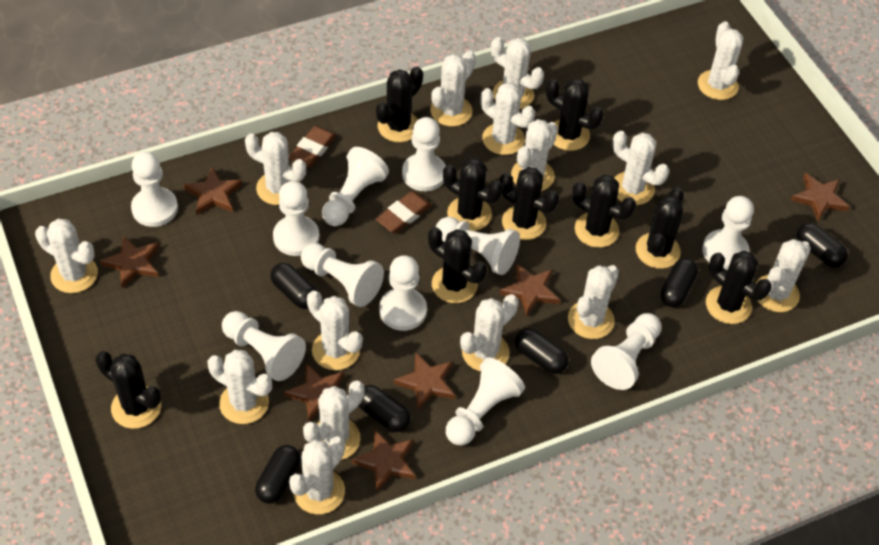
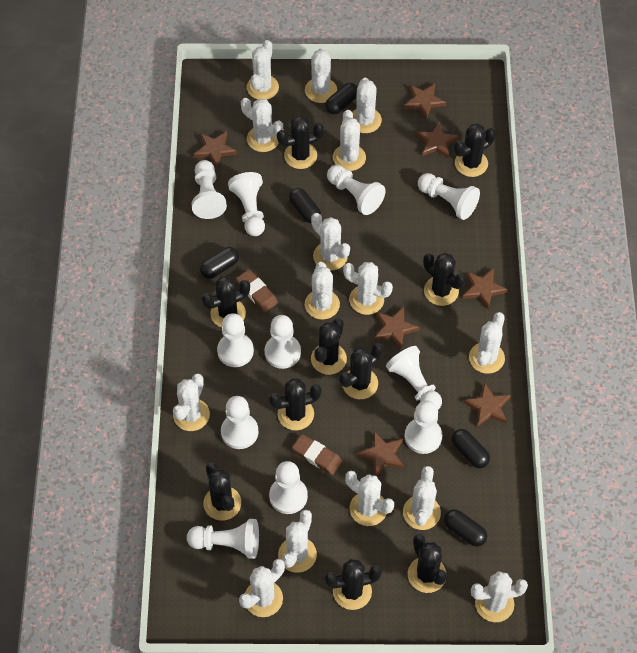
black cactus: 9 -> 10
black capsule: 6 -> 5

